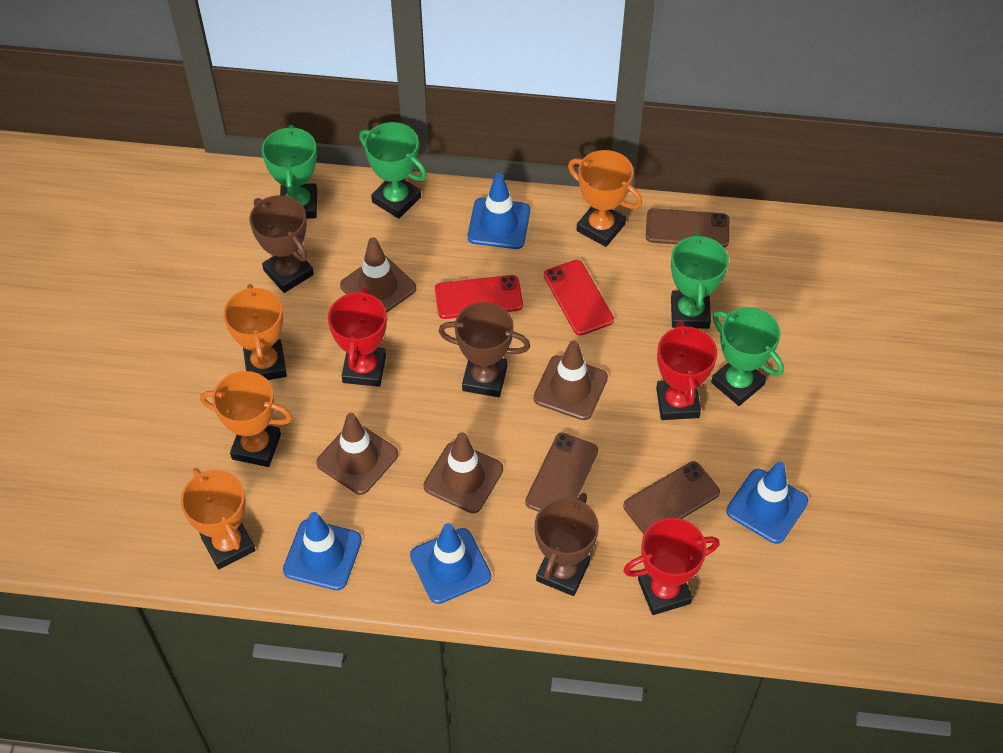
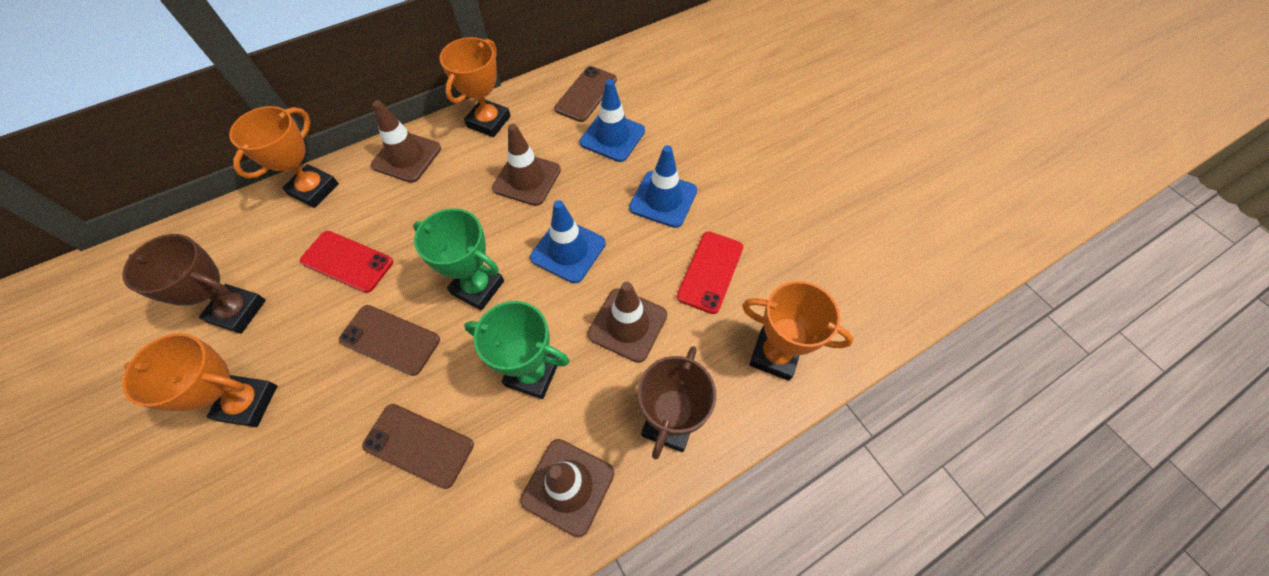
blue traffic cone: 4 -> 3
brown trophy: 3 -> 2
green trophy: 4 -> 2
red trophy: 3 -> 0

